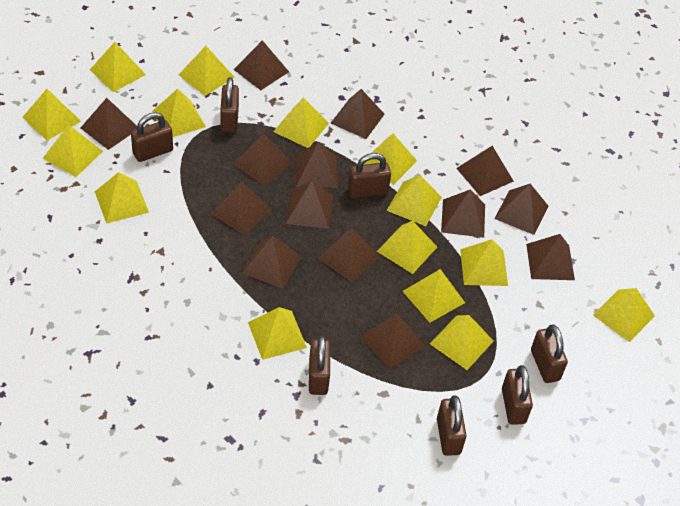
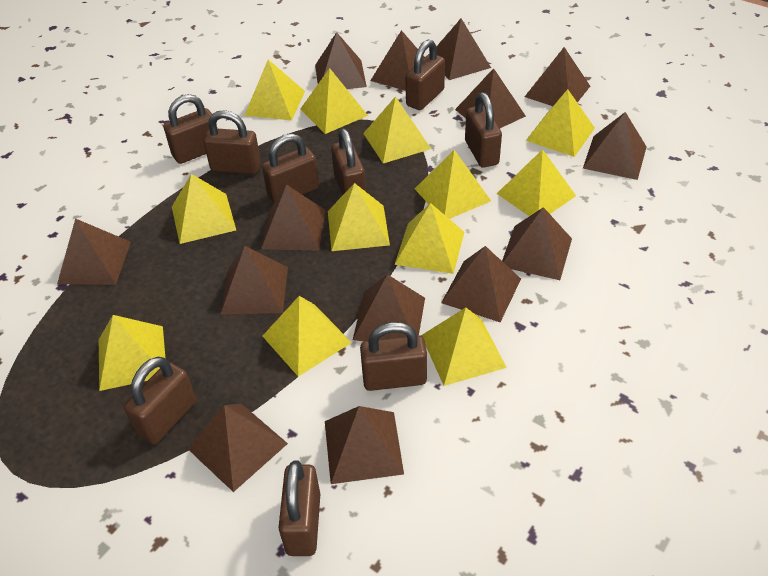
brown padlock: 7 -> 9
yellow pyramid: 15 -> 12

